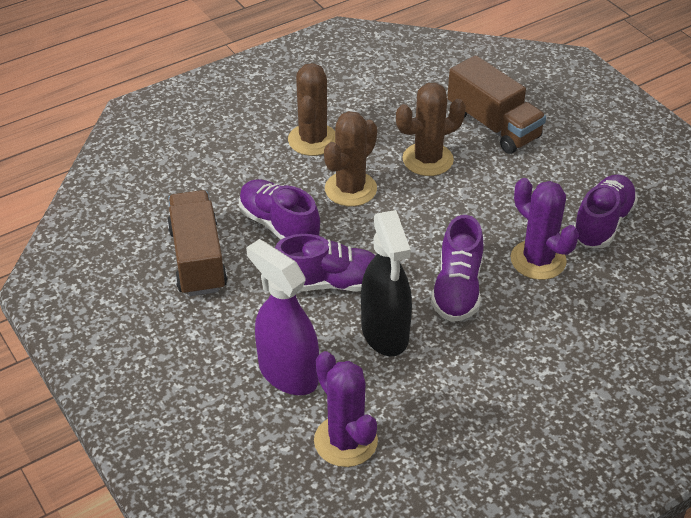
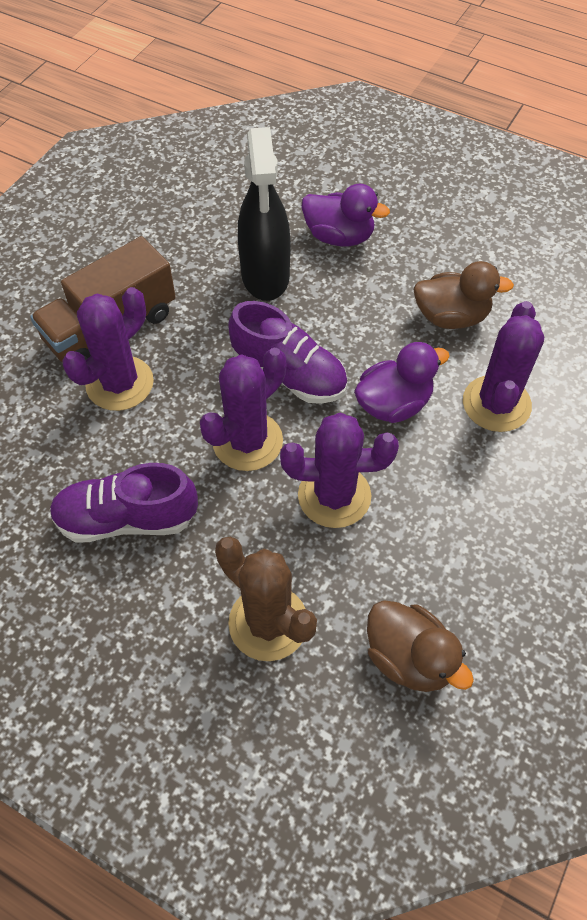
brown cactus: 3 -> 1
brown duck: 0 -> 2
brown truck: 2 -> 1
purple cactus: 2 -> 4
purple duck: 0 -> 2
purple shoe: 4 -> 2
purple spray bottle: 1 -> 0

